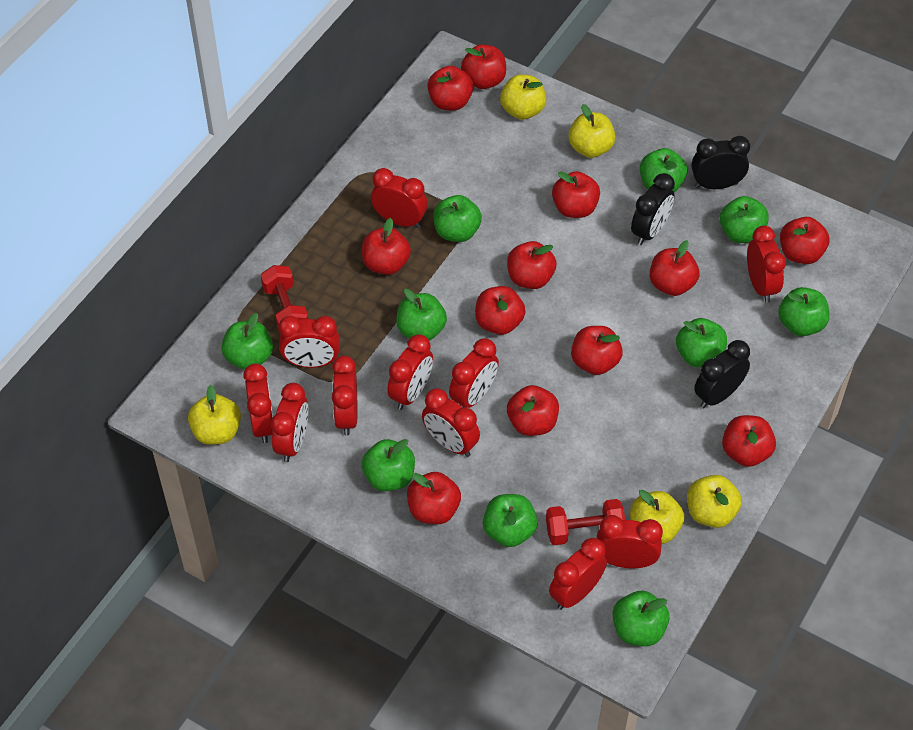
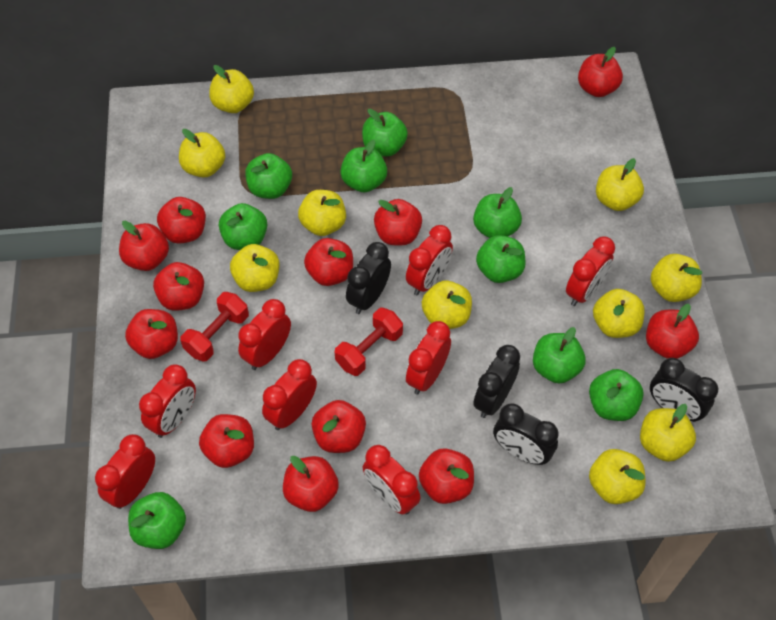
black clock: 3 -> 4
green apple: 10 -> 9
red clock: 11 -> 8
yellow apple: 5 -> 10

